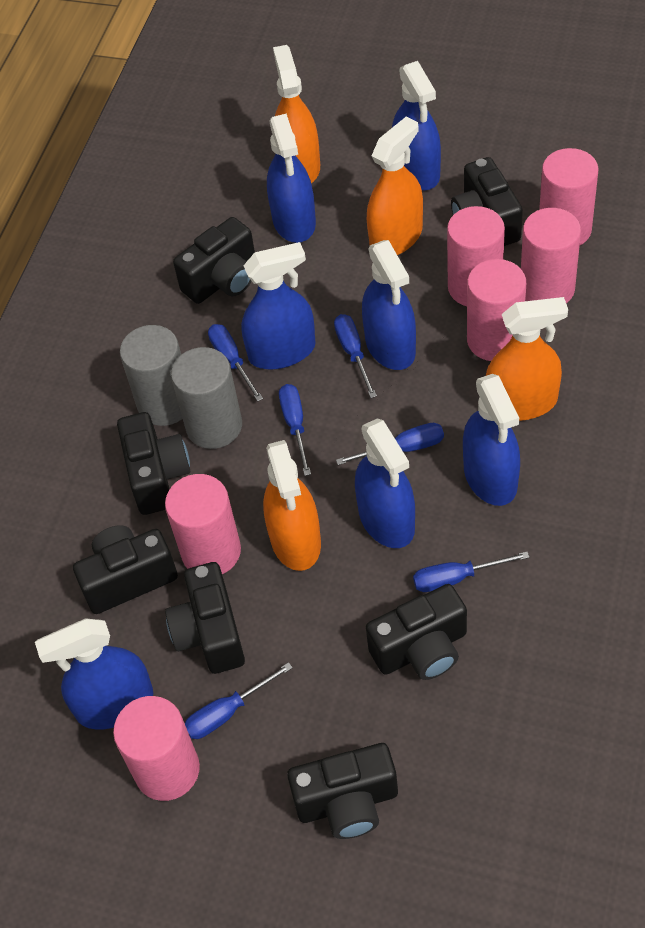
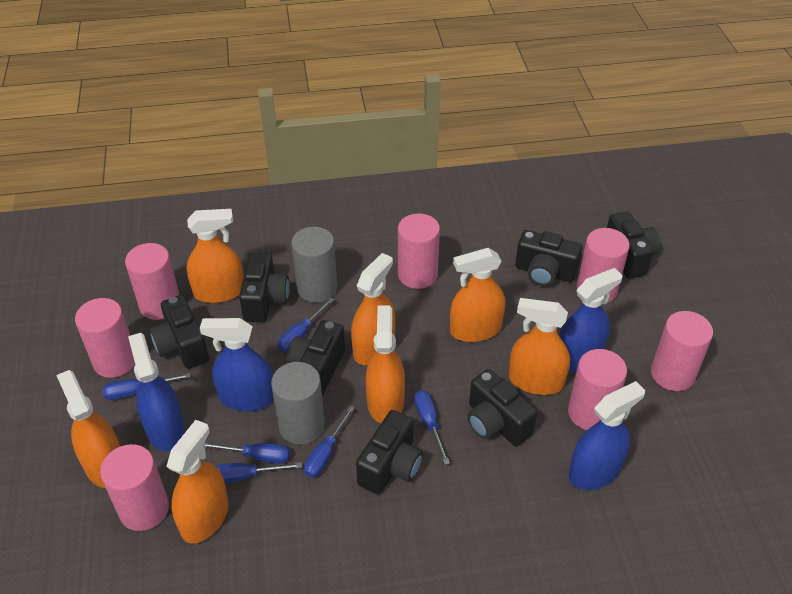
blue spray bottle: 7 -> 4
orange spray bottle: 4 -> 7
pink cylinder: 6 -> 7

